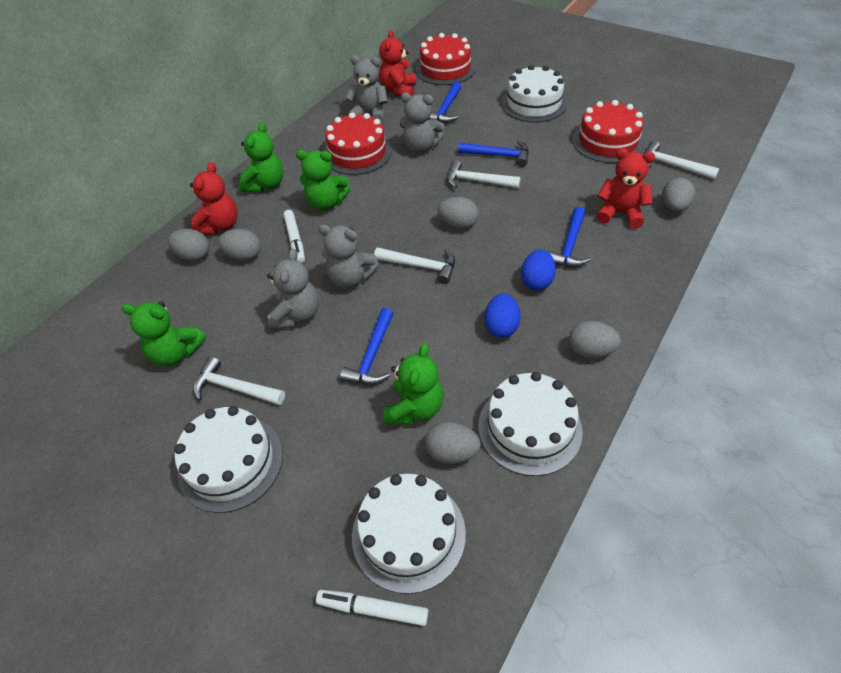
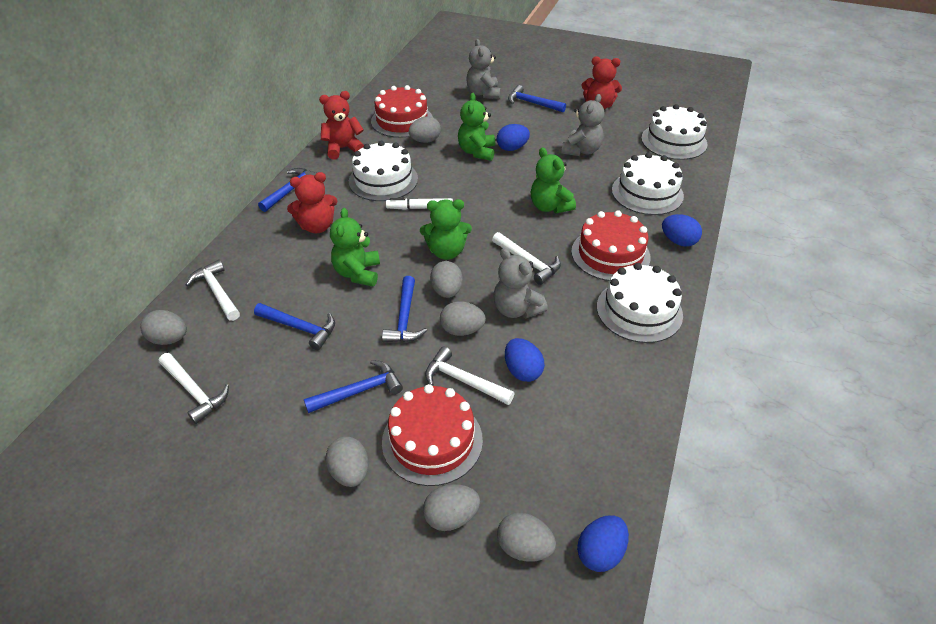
blue egg: 2 -> 4
blue hammer: 4 -> 5
grey egg: 6 -> 7
grey teddy bear: 4 -> 3
white marker: 2 -> 1

